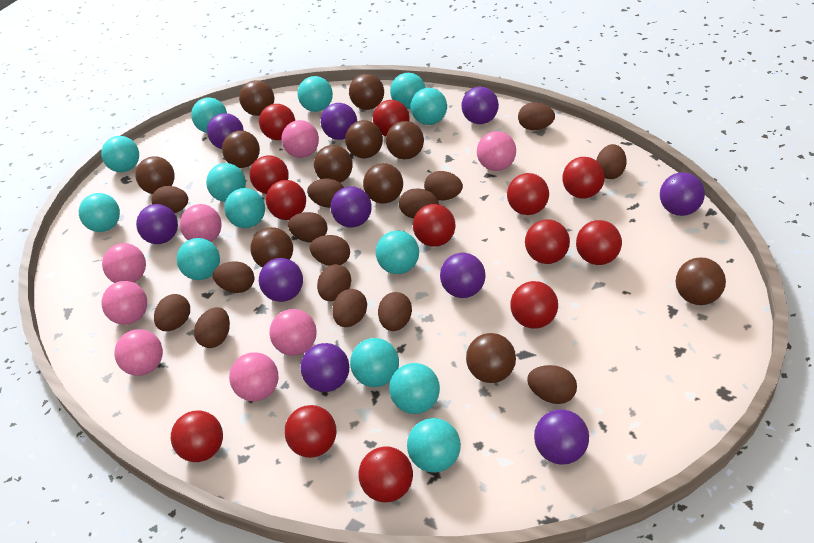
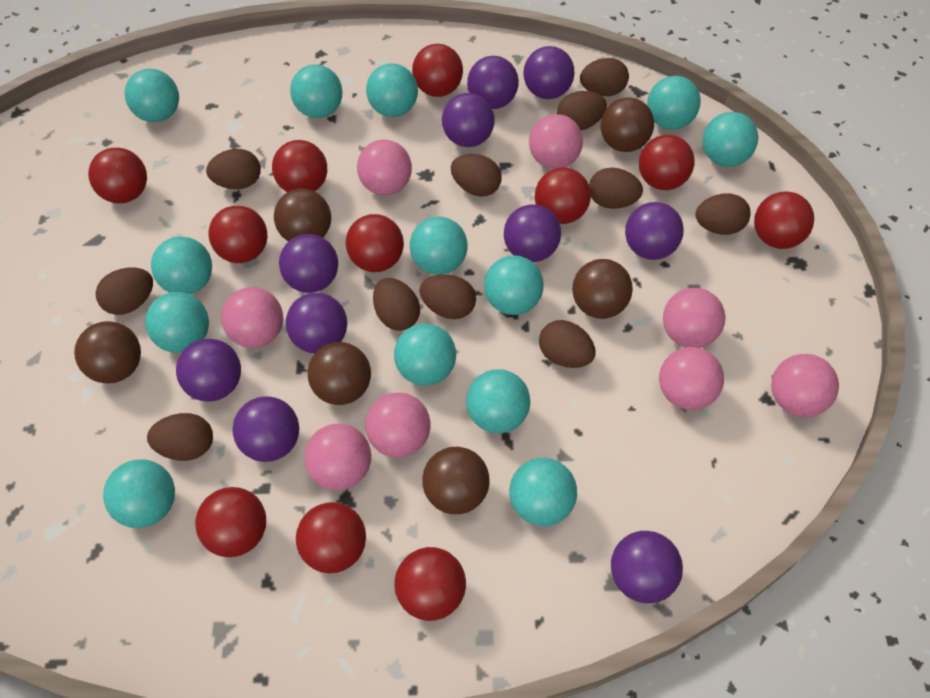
brown ball: 11 -> 6
brown egg: 15 -> 11
red ball: 13 -> 11

